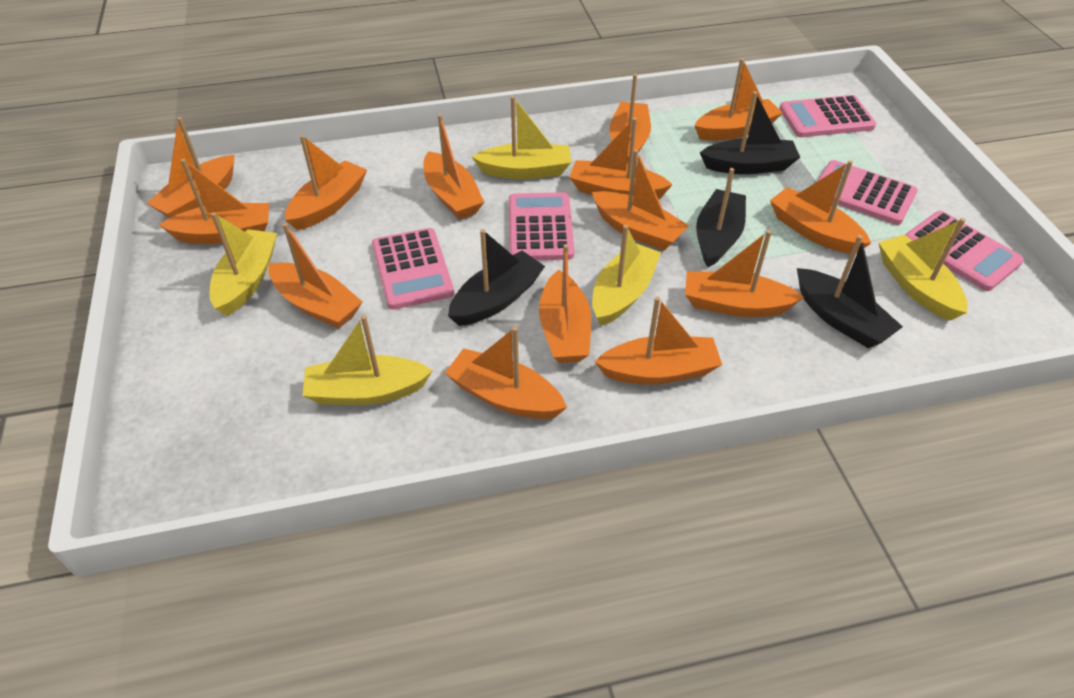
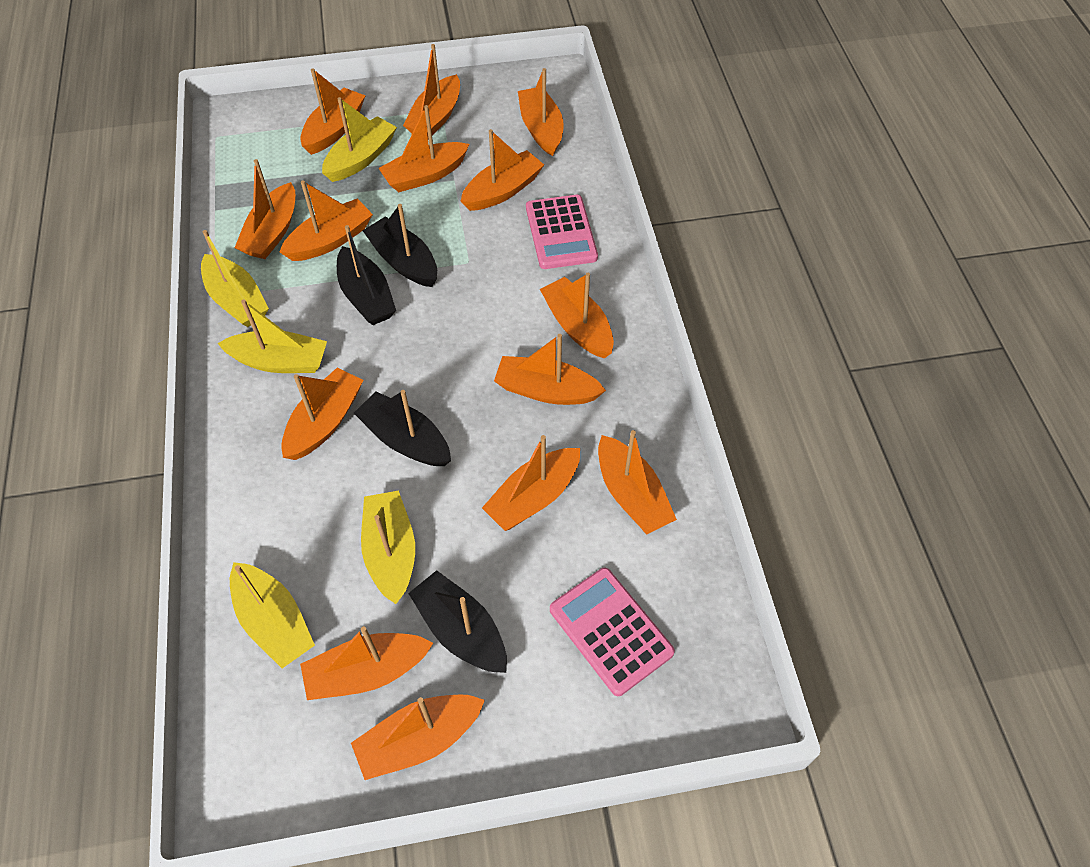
pink calculator: 5 -> 2

